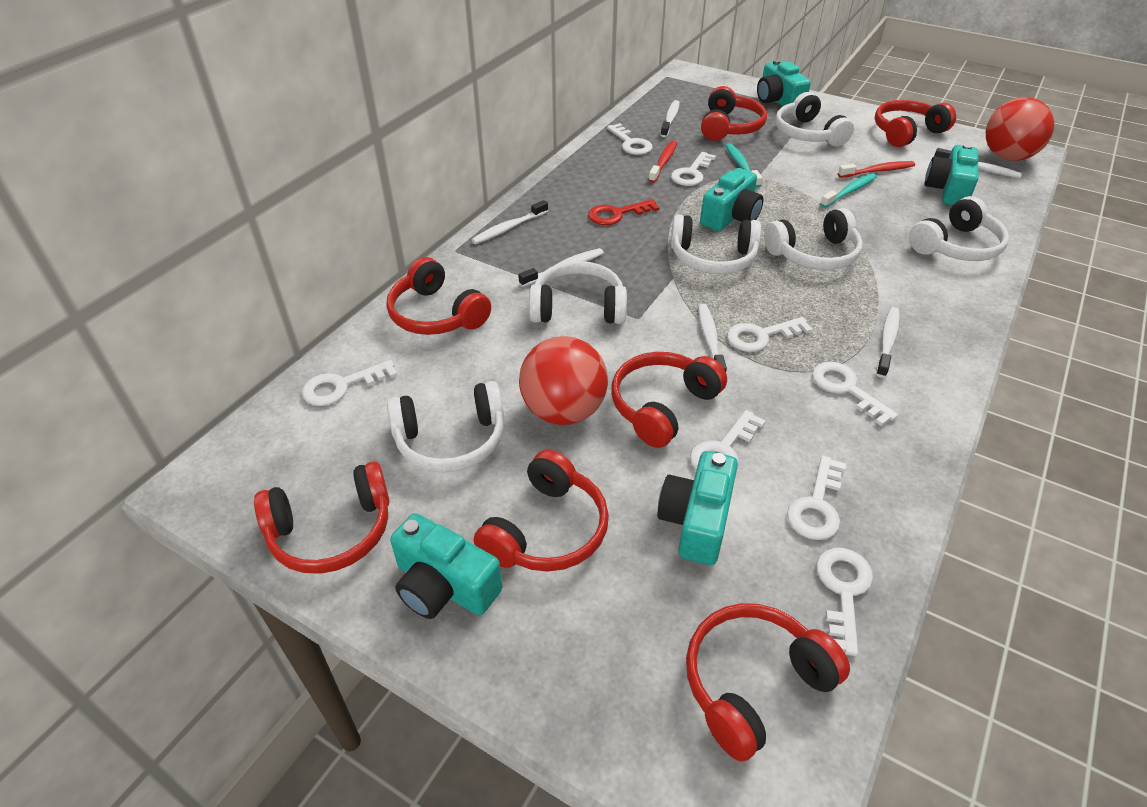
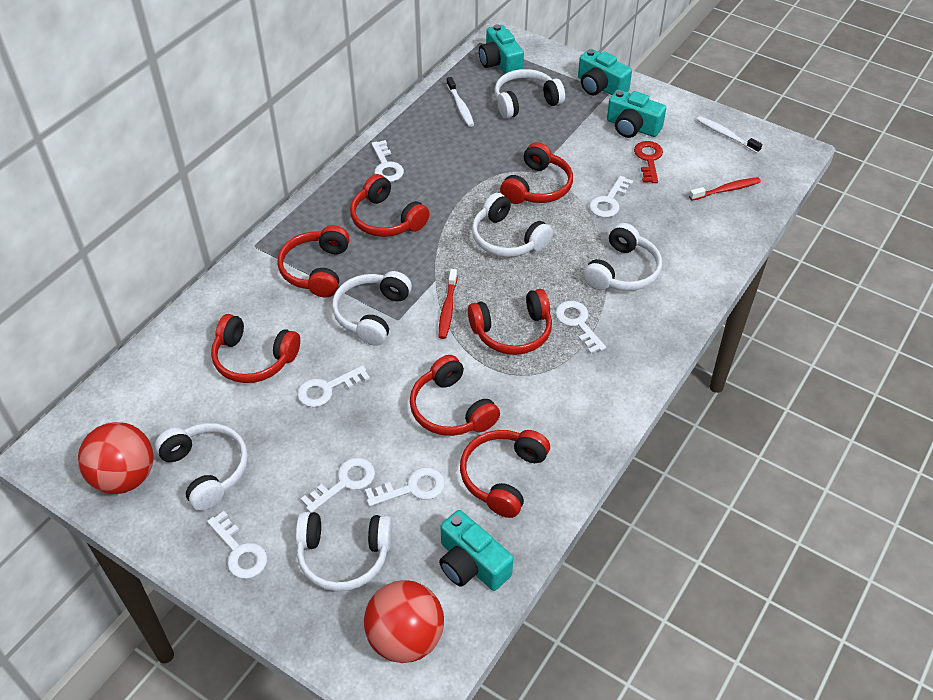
turquoise camera: 5 -> 4
turquoise toothbrush: 2 -> 0
white key: 8 -> 7
white toothbrush: 6 -> 2

